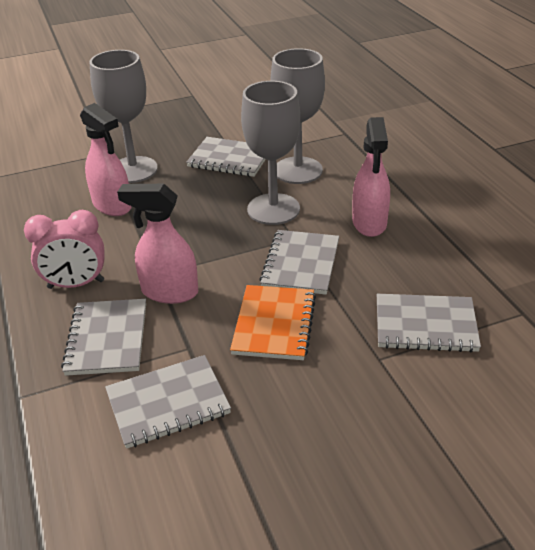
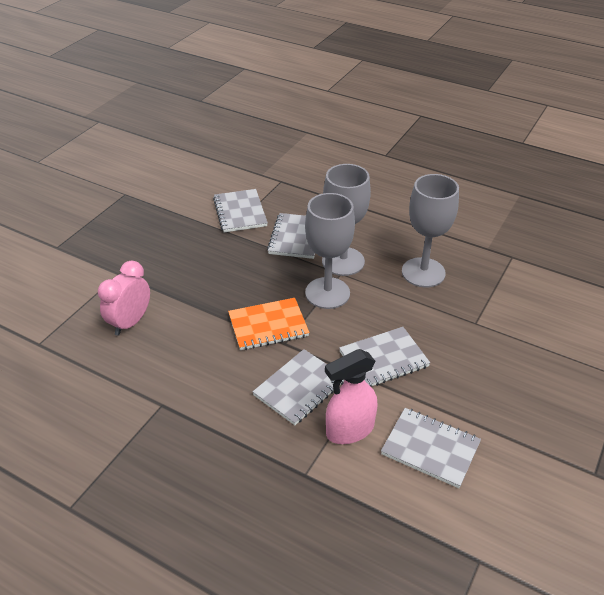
pink spray bottle: 3 -> 1

